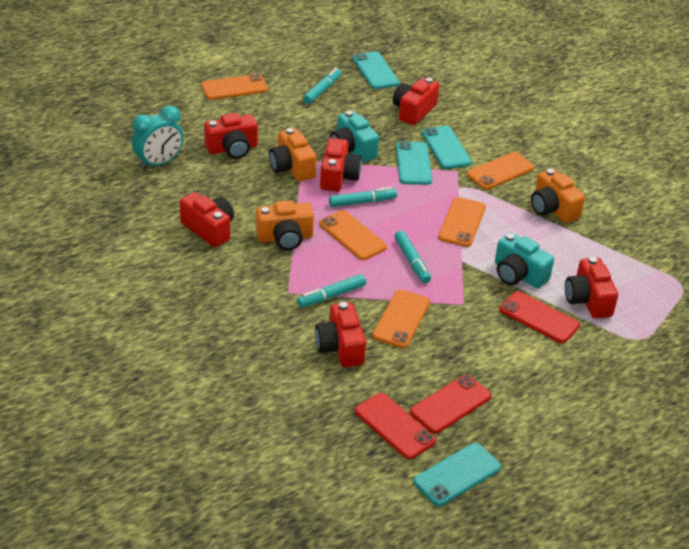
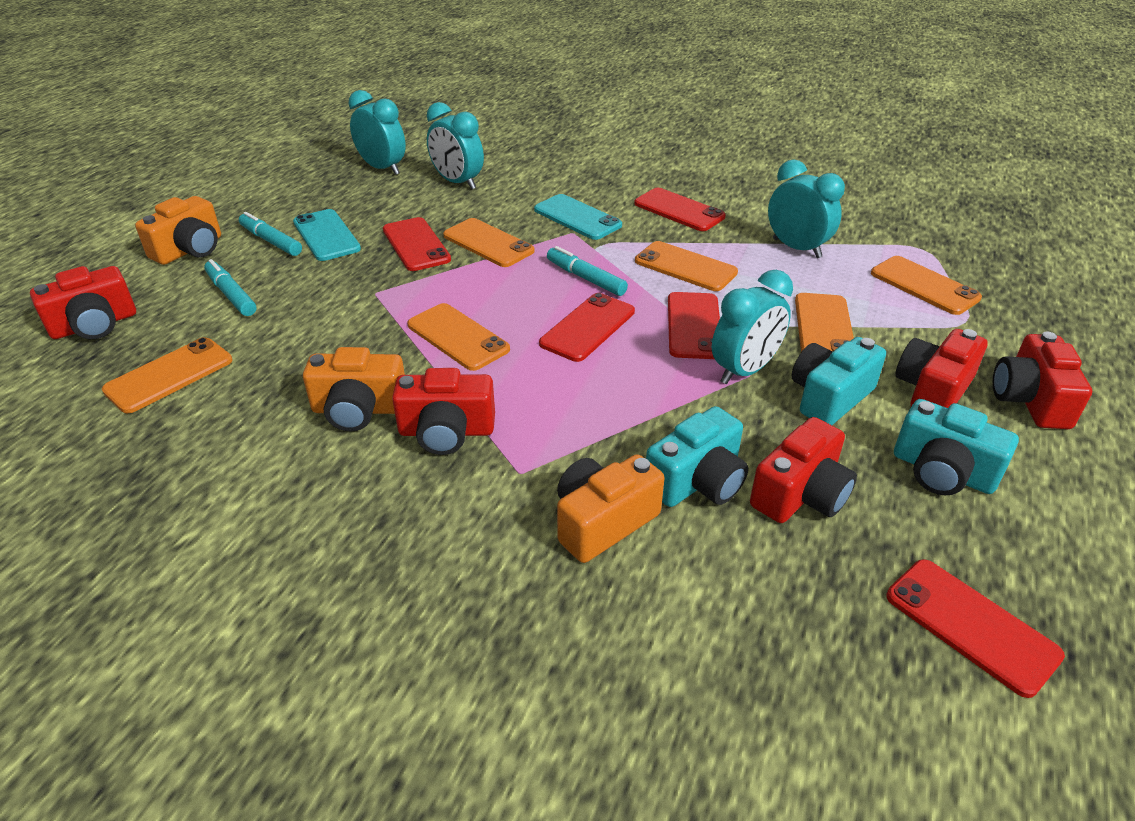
orange phone: 5 -> 6
red camera: 6 -> 5
red phone: 3 -> 5
turquoise camera: 2 -> 3
turquoise clock: 1 -> 4
turquoise marker: 4 -> 3
turquoise phone: 4 -> 2

